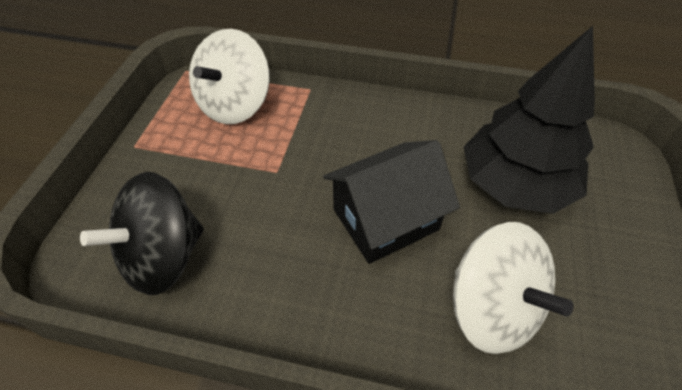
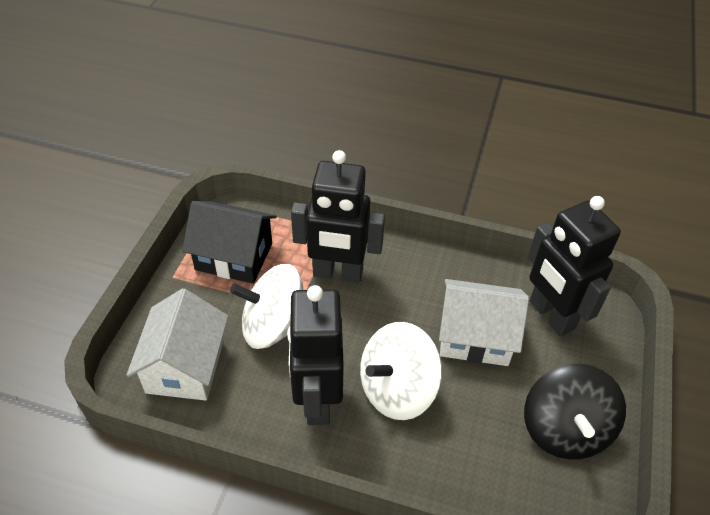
black robot: 0 -> 3
black tree: 1 -> 0
white house: 0 -> 2

